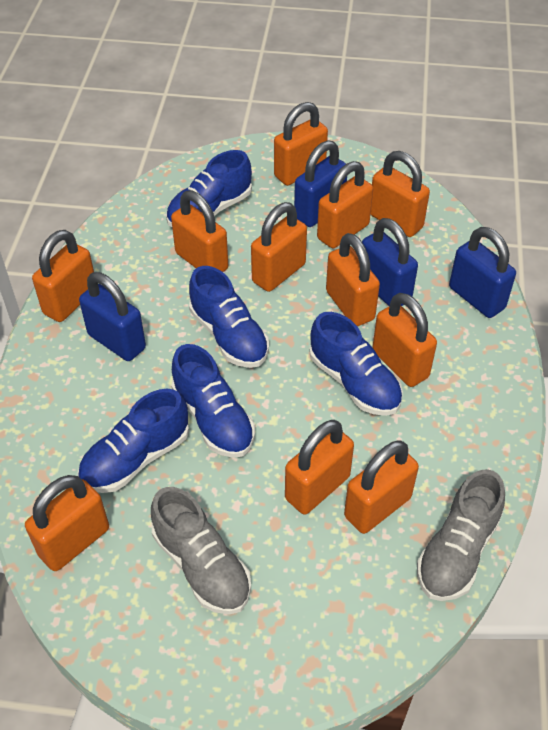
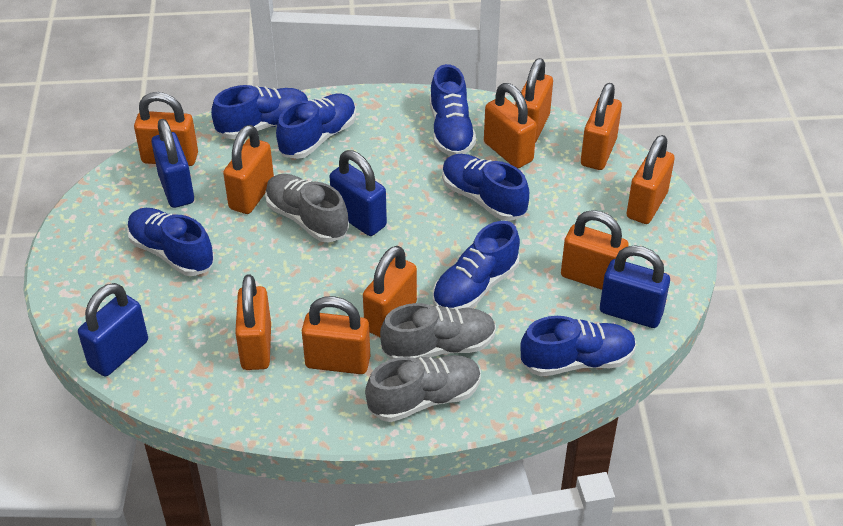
blue shoe: 5 -> 7
grey shoe: 2 -> 3
orange padlock: 11 -> 10

